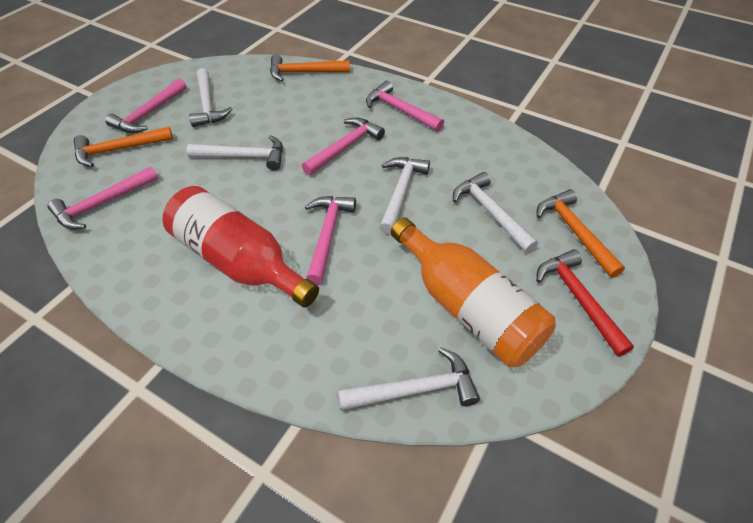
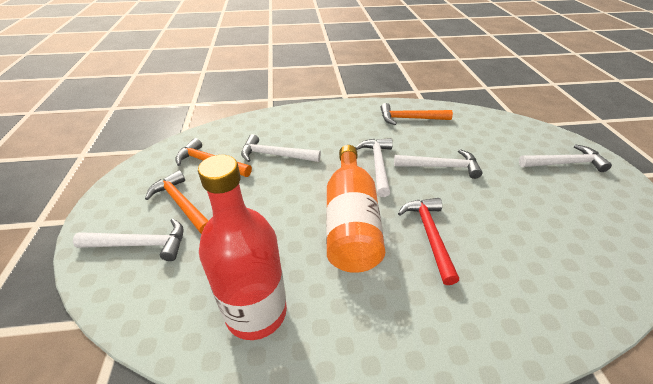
pink hammer: 5 -> 0

